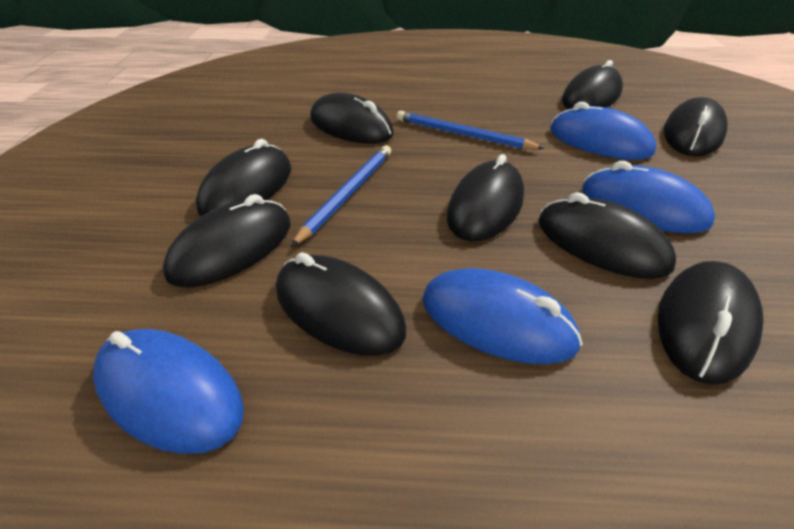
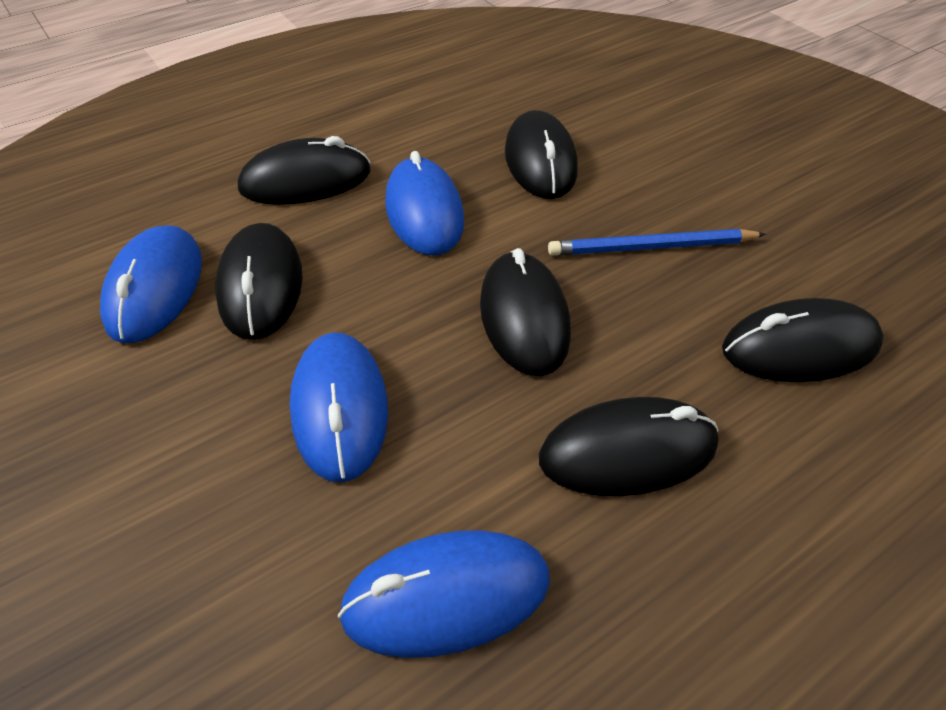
black mouse: 9 -> 6
blue pencil: 2 -> 1

